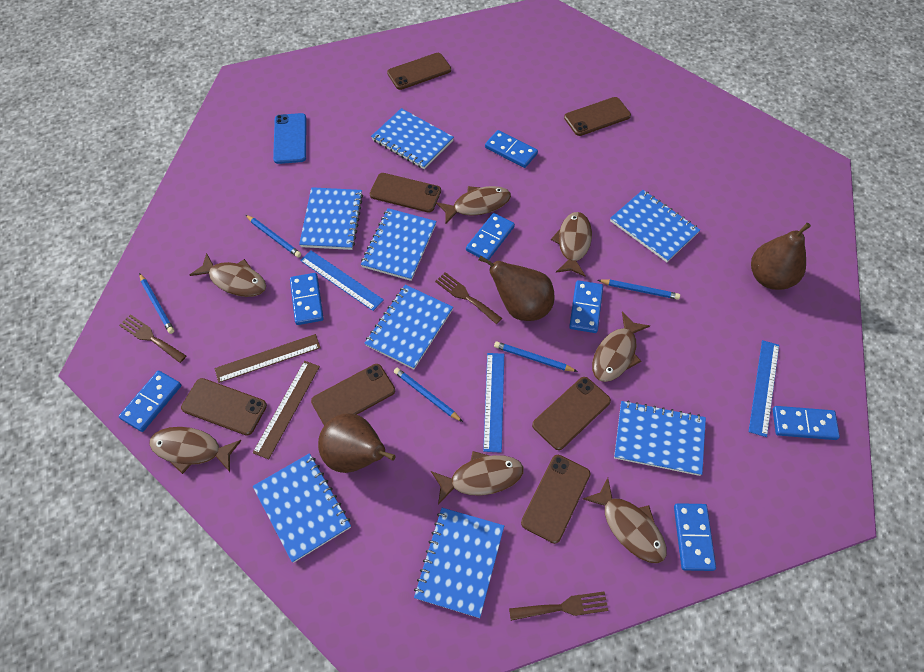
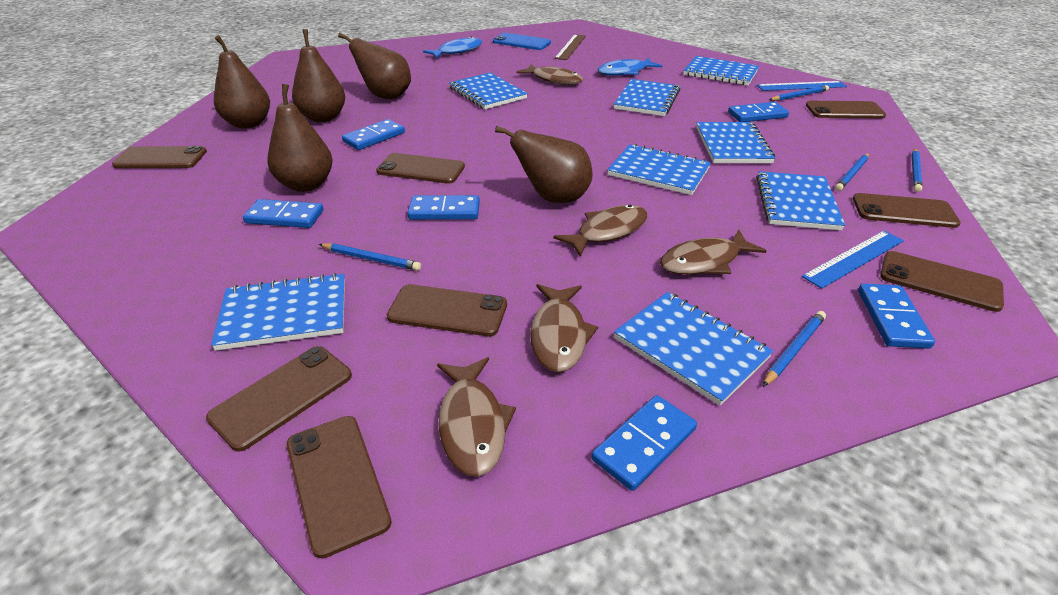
blue domino: 7 -> 6
blue fish: 0 -> 2
blue ruler: 3 -> 2
brown fish: 7 -> 5
brown fork: 3 -> 0
brown pear: 3 -> 5
brown phone: 7 -> 8
brown ruler: 2 -> 1

